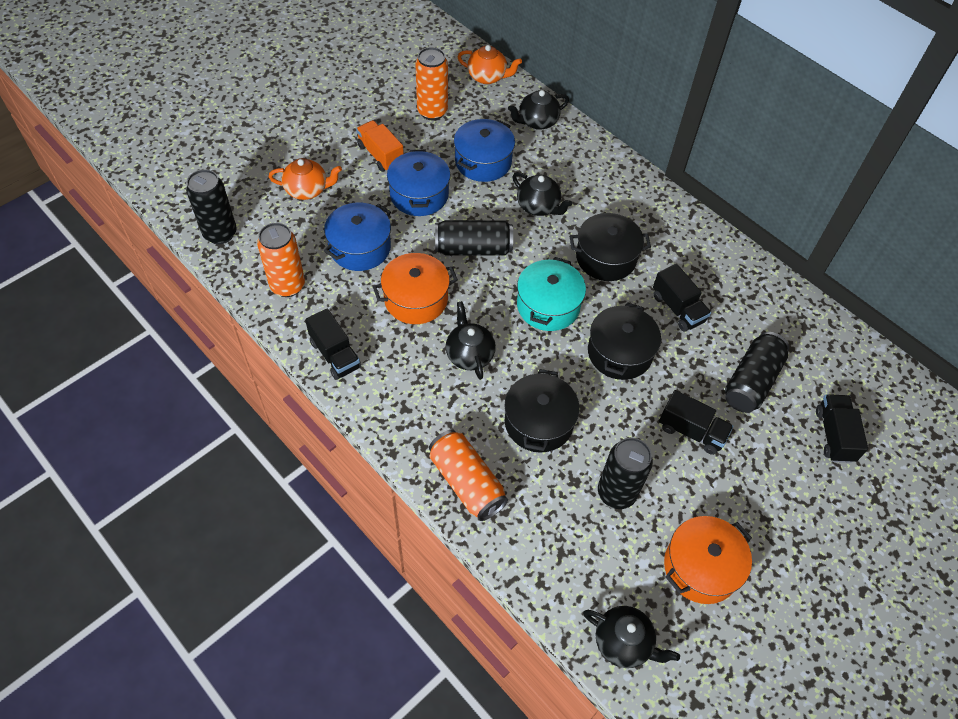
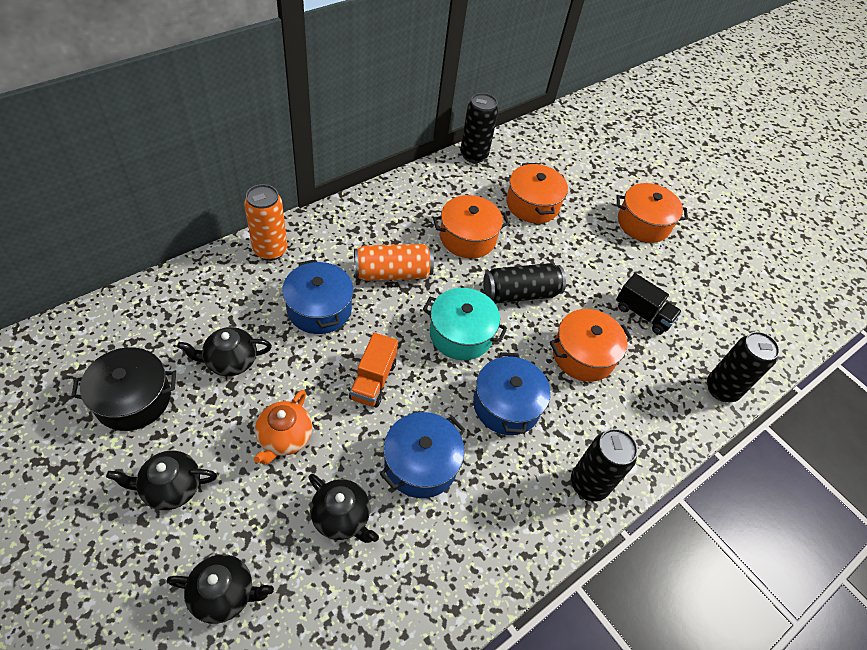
black pot: 3 -> 1
black truck: 4 -> 1
orange can: 3 -> 2
orange pot: 2 -> 4
orange teapot: 2 -> 1

